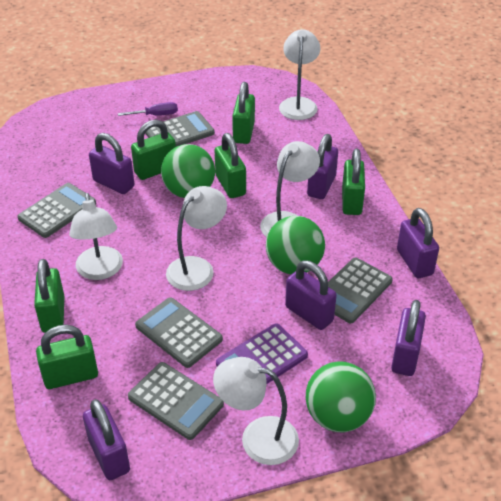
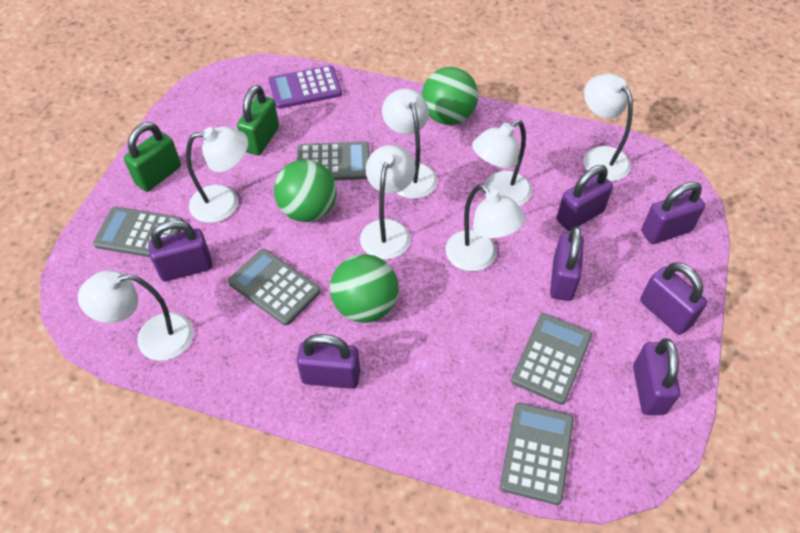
green padlock: 6 -> 2
purple padlock: 6 -> 7
purple screwdriver: 1 -> 0
white lamp: 5 -> 7

